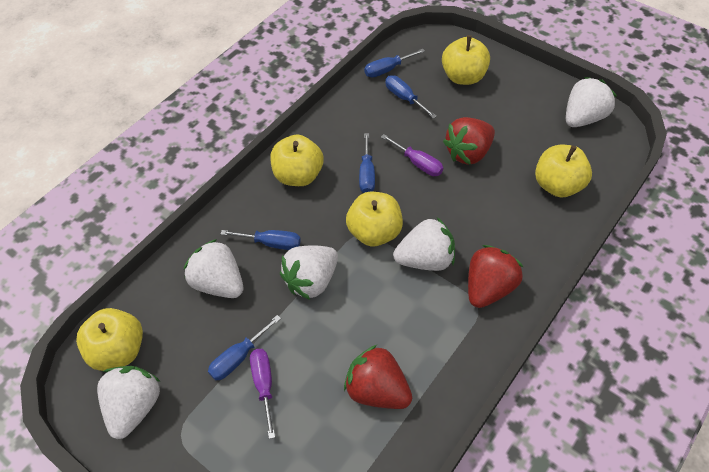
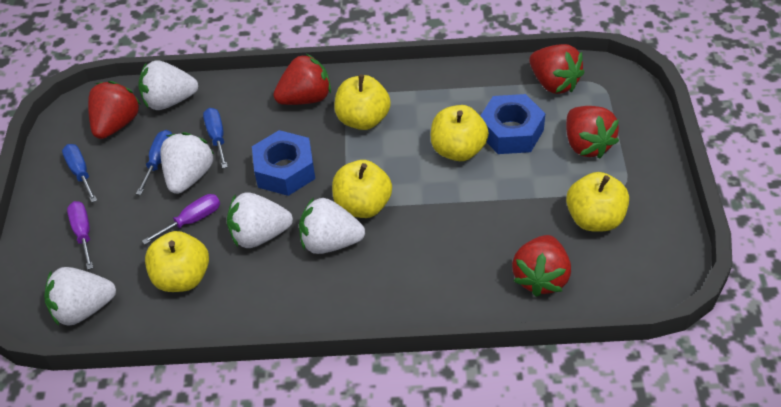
blue nut: 0 -> 2
blue screwdriver: 5 -> 3
red strawberry: 3 -> 5

